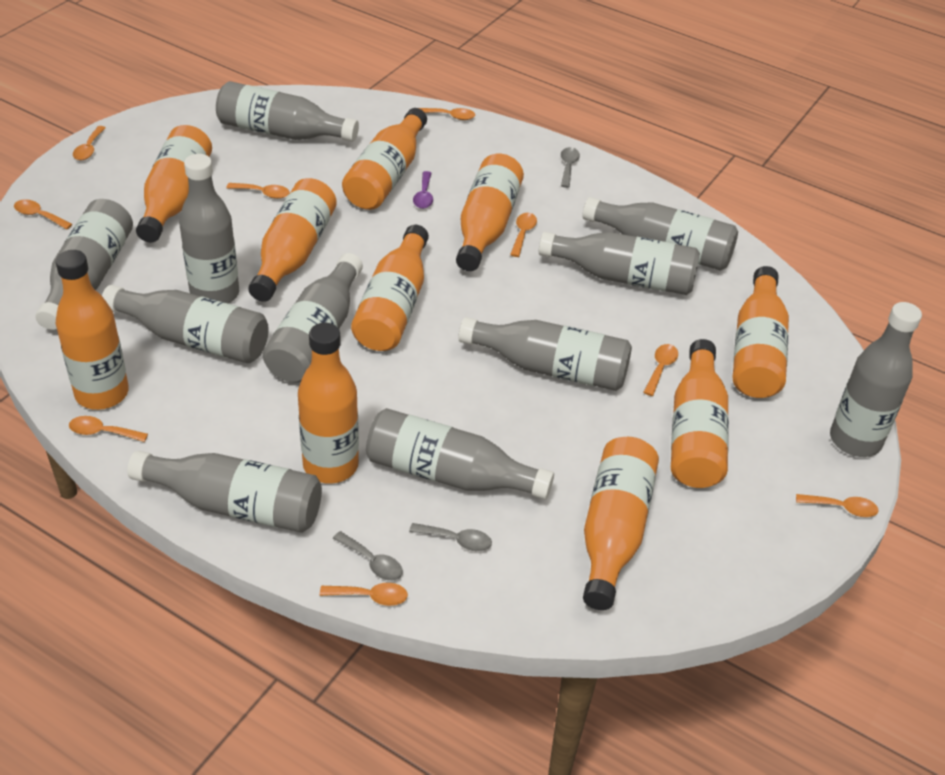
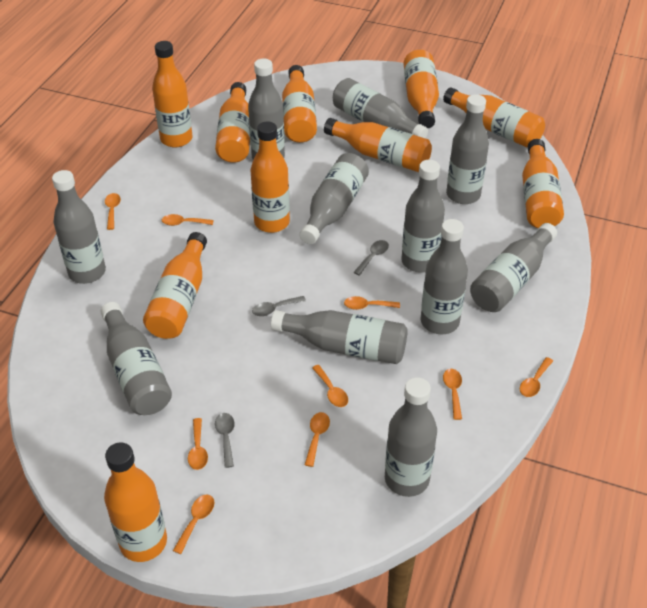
purple spoon: 1 -> 0

